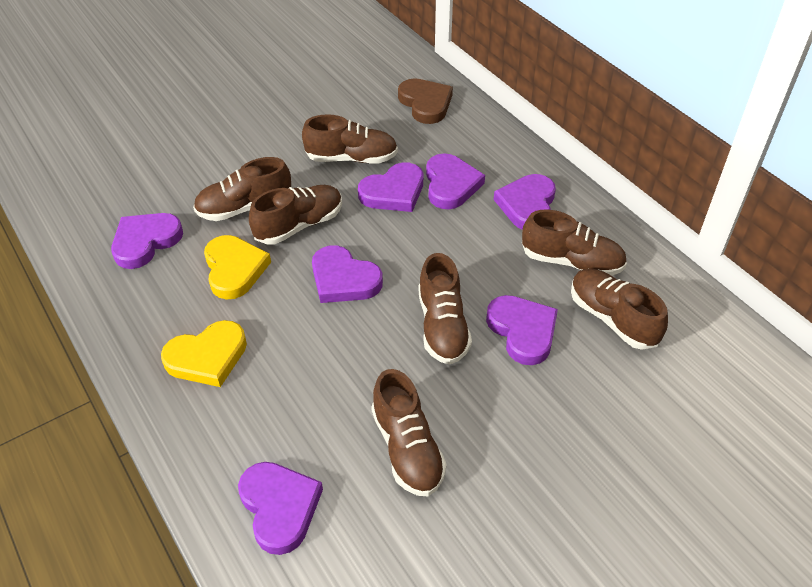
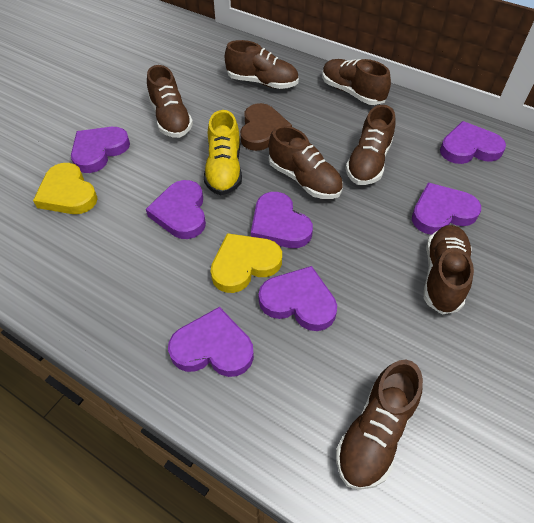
yellow shoe: 0 -> 1

